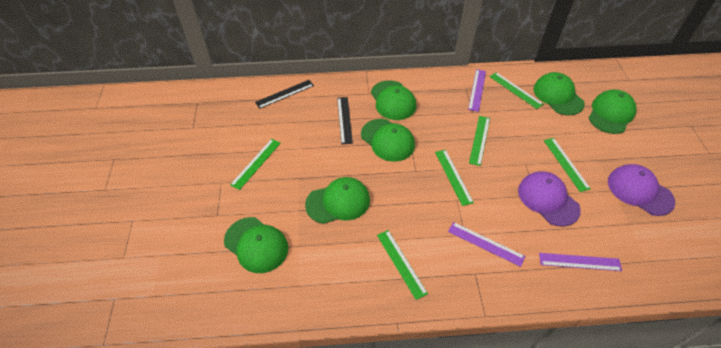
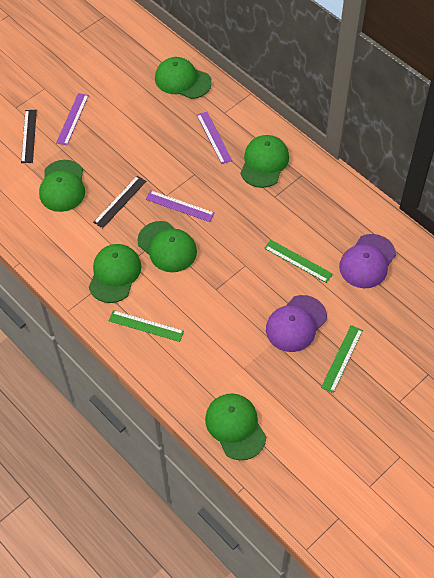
green ruler: 6 -> 3

